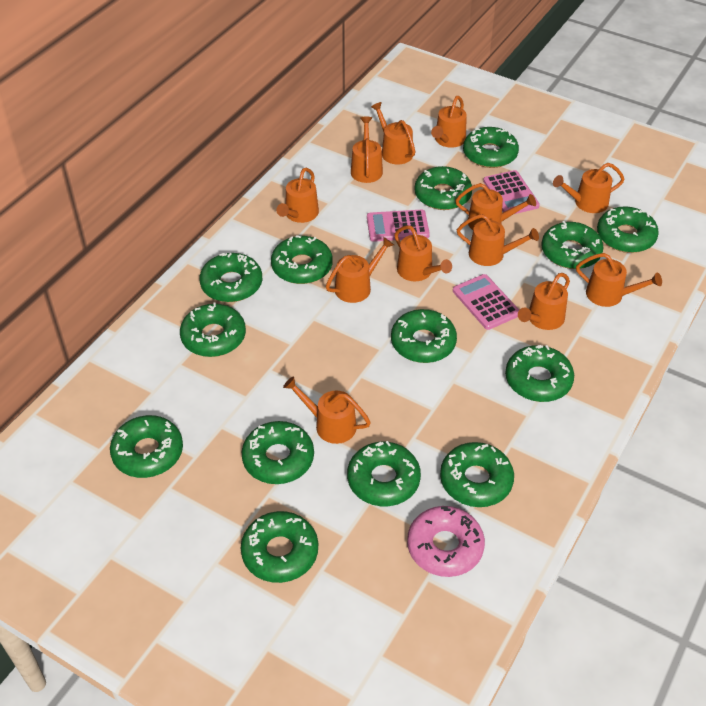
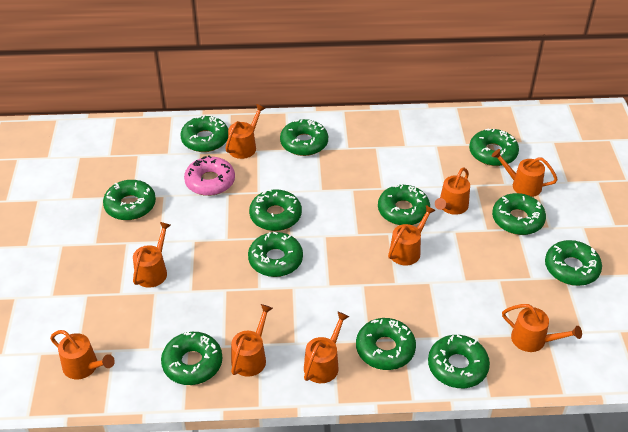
green donut: 14 -> 12
orange watering can: 12 -> 9
pink calculator: 3 -> 0

